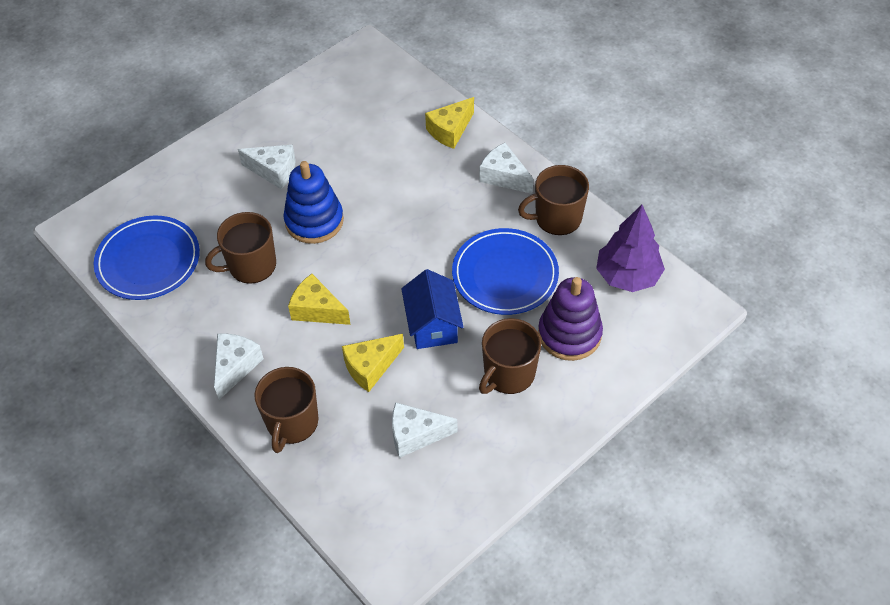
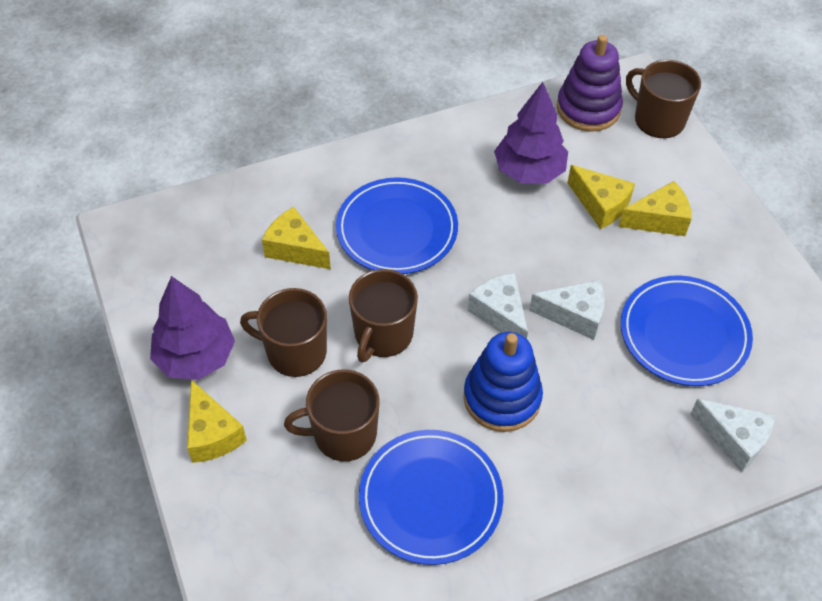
blue house: 1 -> 0
blue plate: 2 -> 3
purple tree: 1 -> 2
white cheese: 4 -> 3
yellow cheese: 3 -> 4

